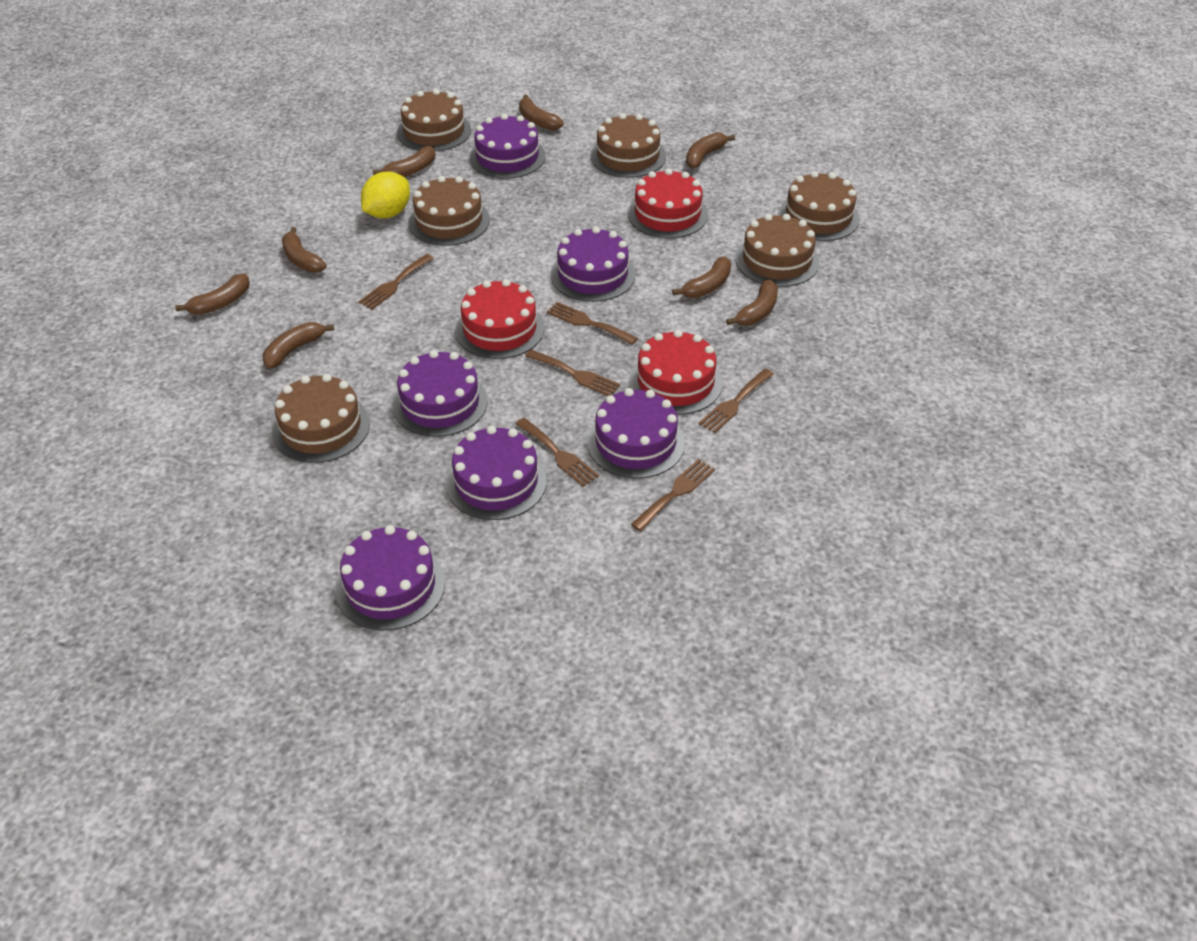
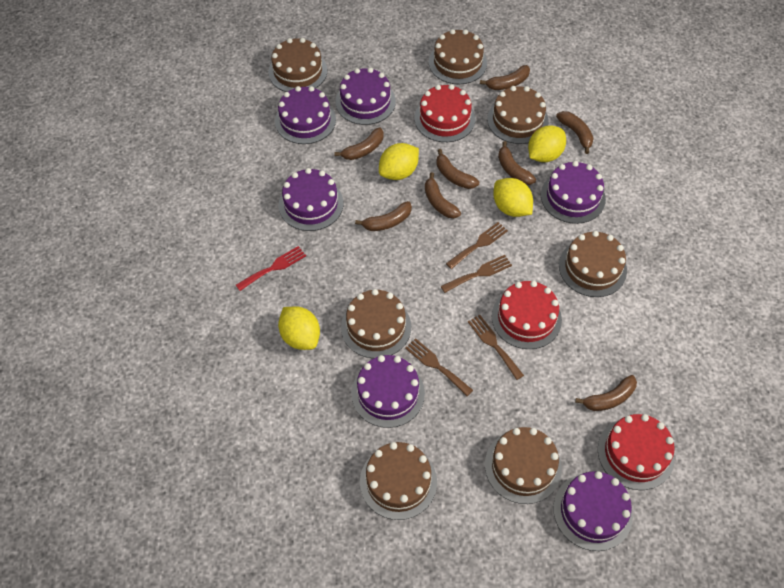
brown cake: 6 -> 7
brown fork: 6 -> 4
red fork: 0 -> 1
yellow lemon: 1 -> 4

